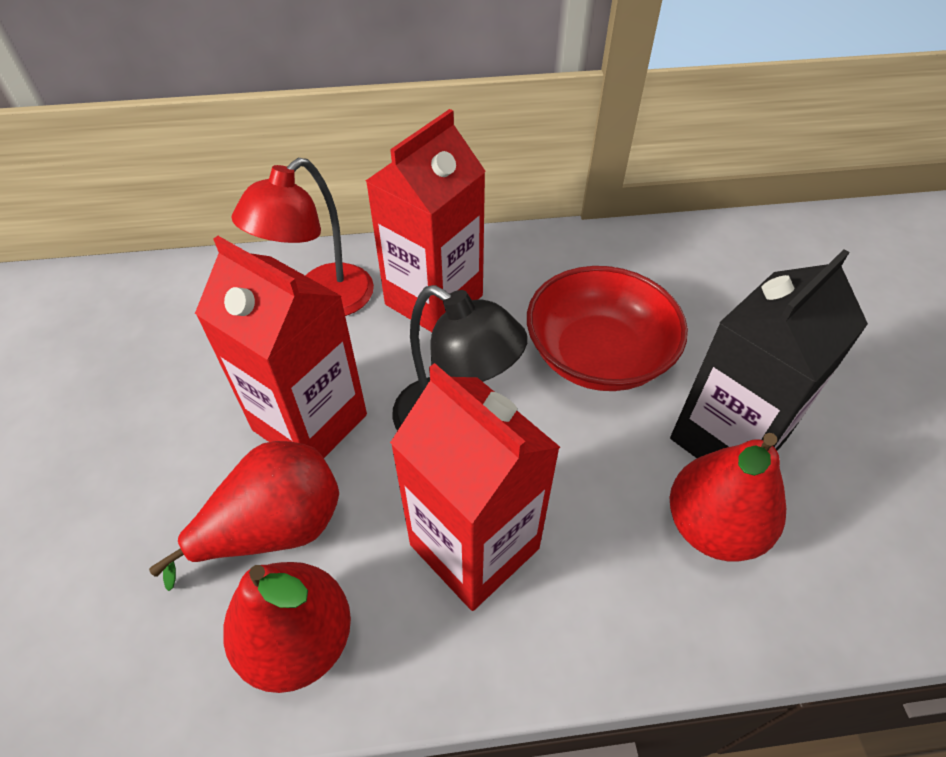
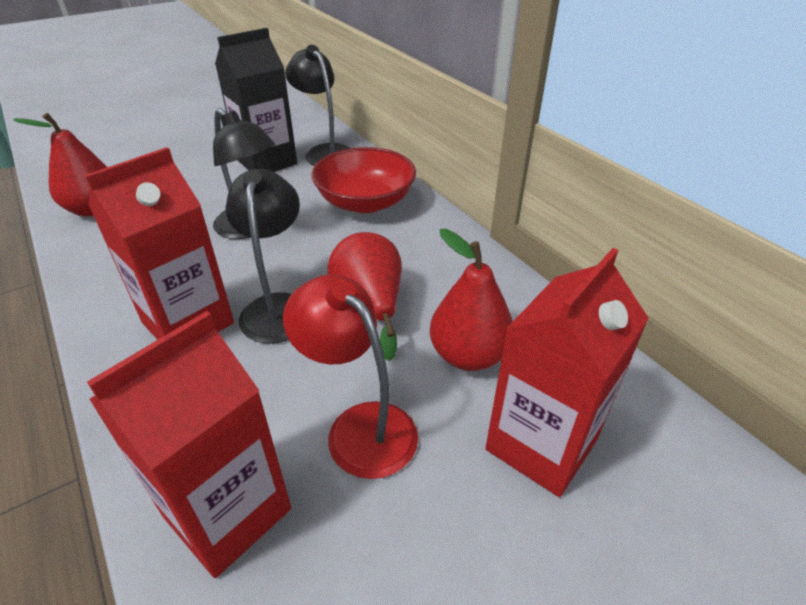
black lamp: 1 -> 3

